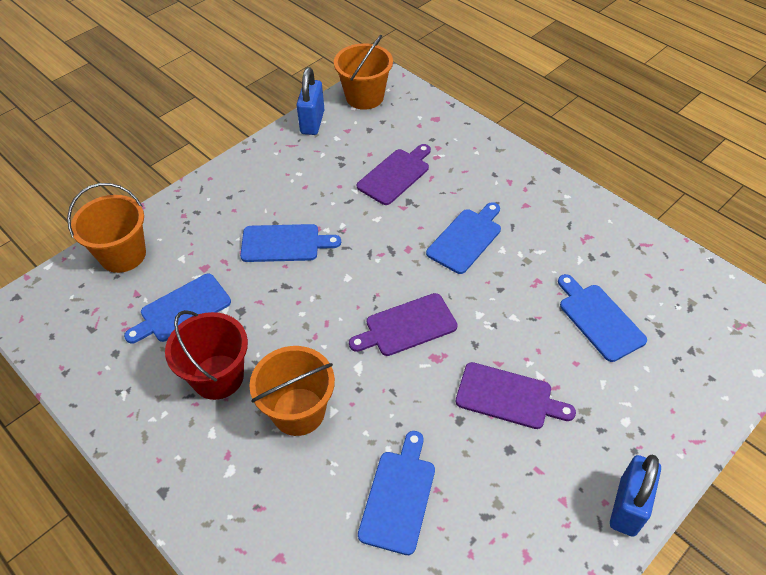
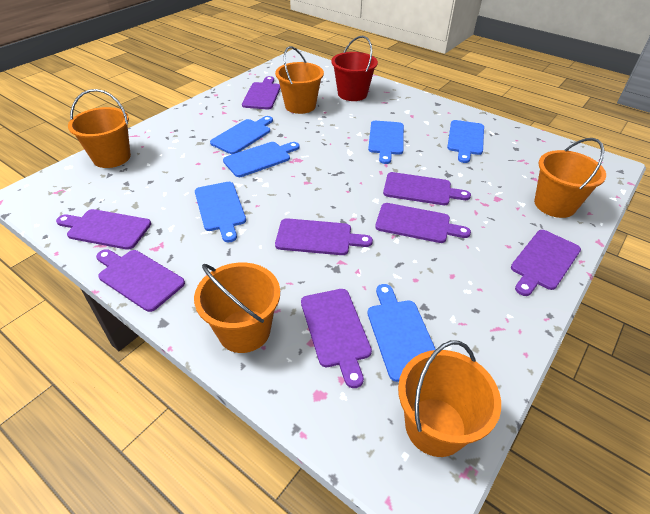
blue cutting board: 5 -> 6
blue padlock: 2 -> 0
orange bucket: 3 -> 5
purple cutting board: 3 -> 8

